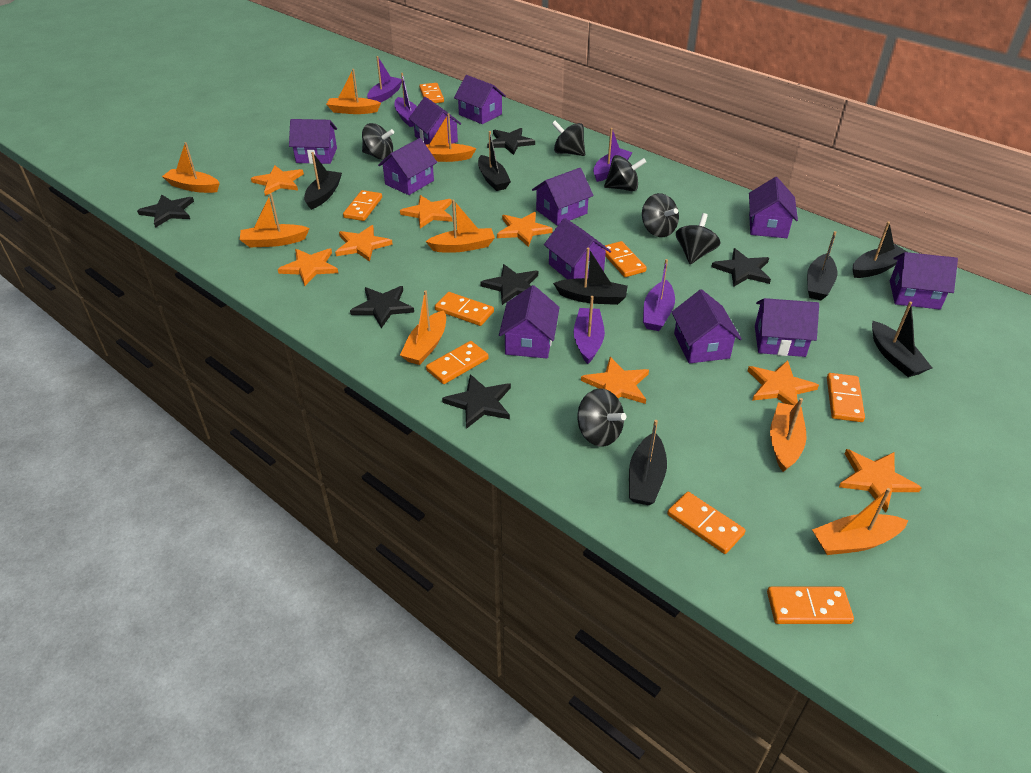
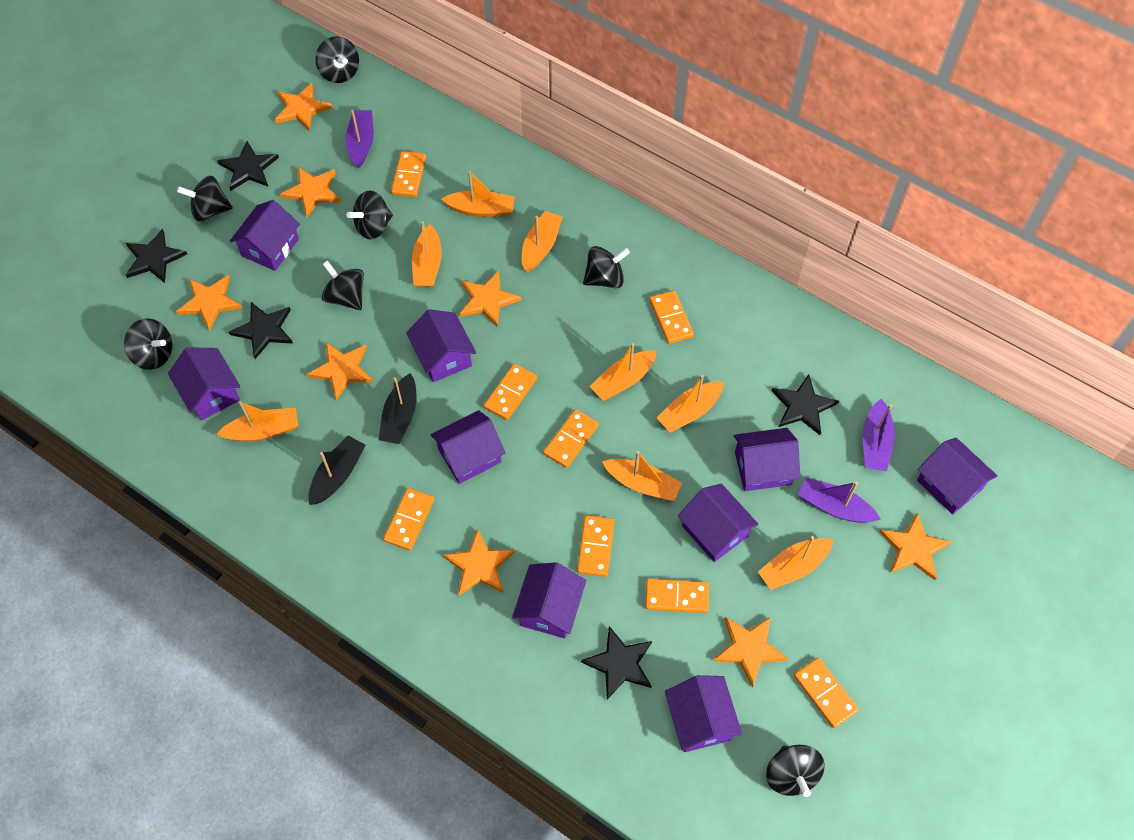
black boat: 7 -> 2
black spinning top: 6 -> 7
black star: 6 -> 5
purple boat: 5 -> 3
purple house: 11 -> 9

